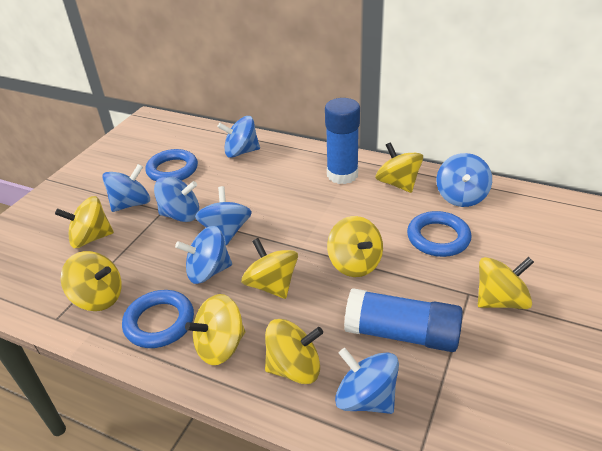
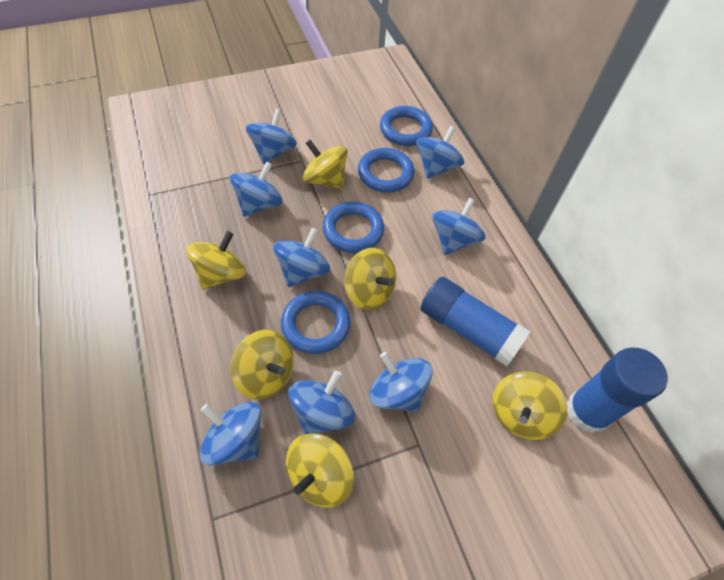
blue ring: 3 -> 4
blue spinning top: 7 -> 8
yellow spinning top: 8 -> 6

